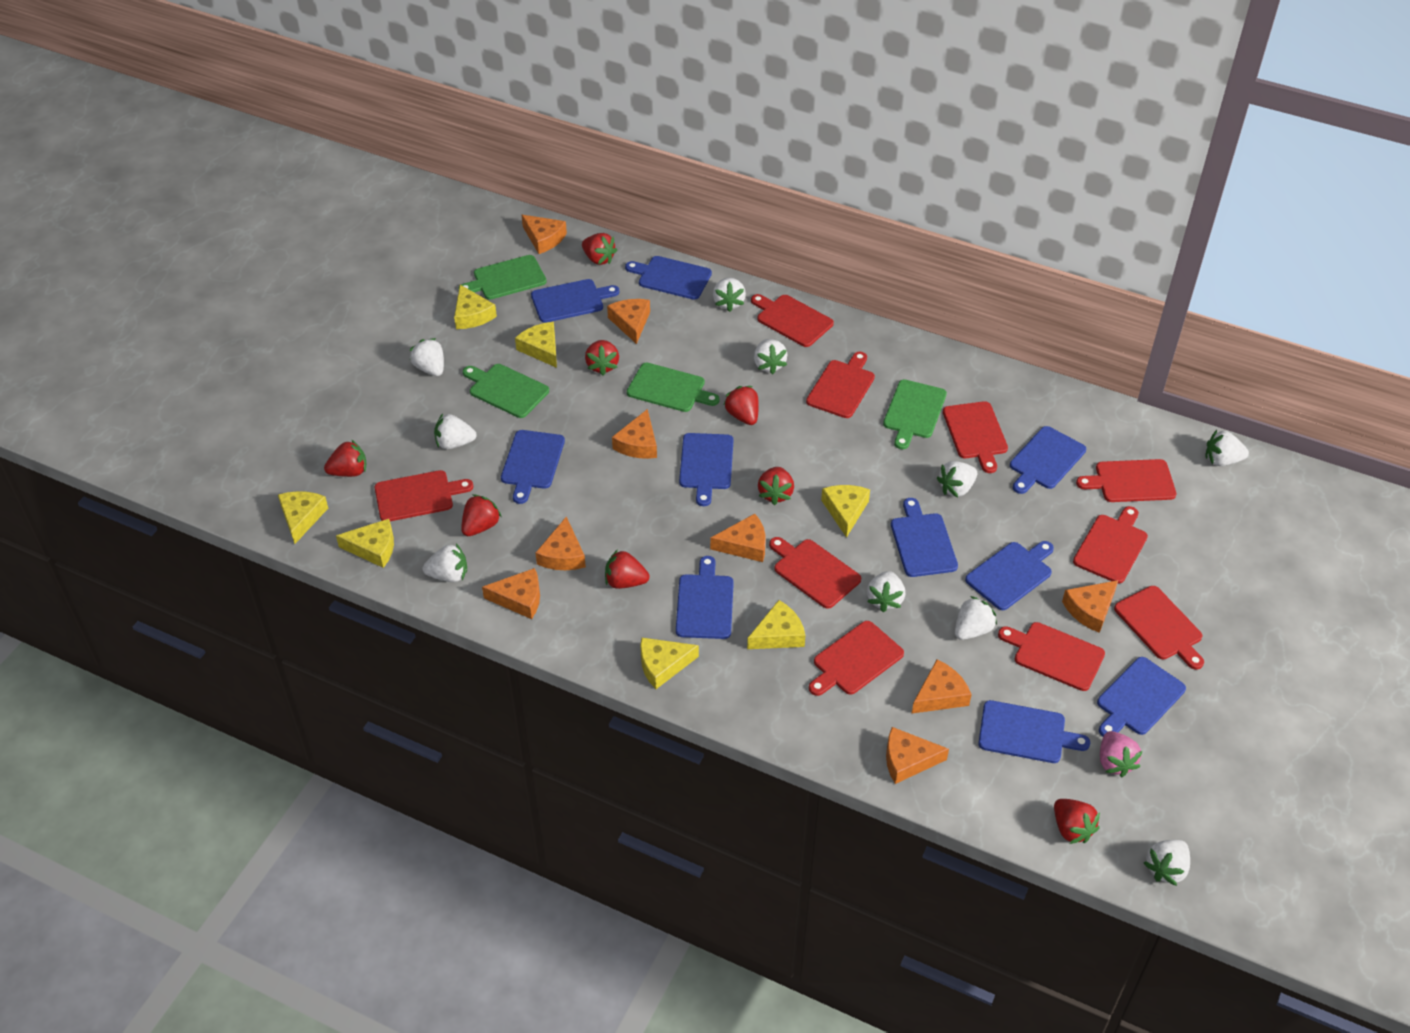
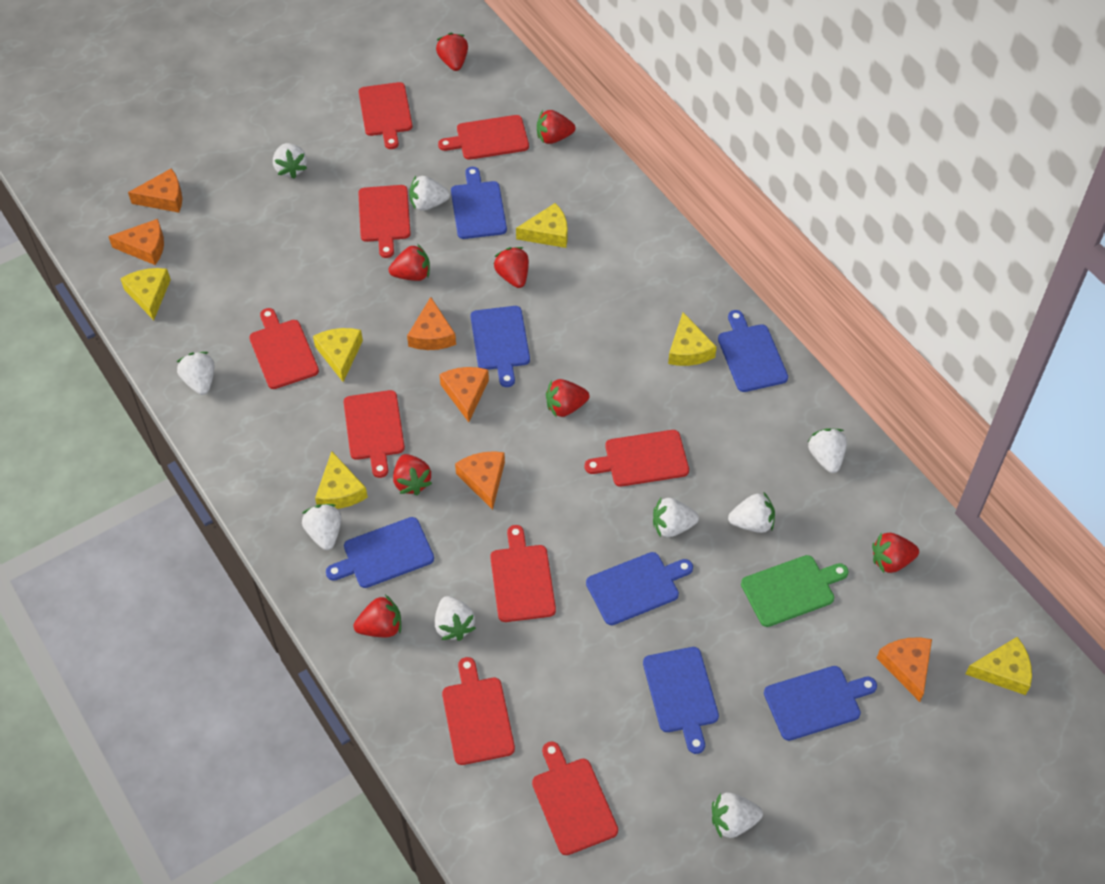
blue cutting board: 10 -> 7
green cutting board: 4 -> 1
orange cheese: 9 -> 6
pink strawberry: 1 -> 0
red cutting board: 10 -> 9
white strawberry: 10 -> 9
yellow cheese: 7 -> 6

